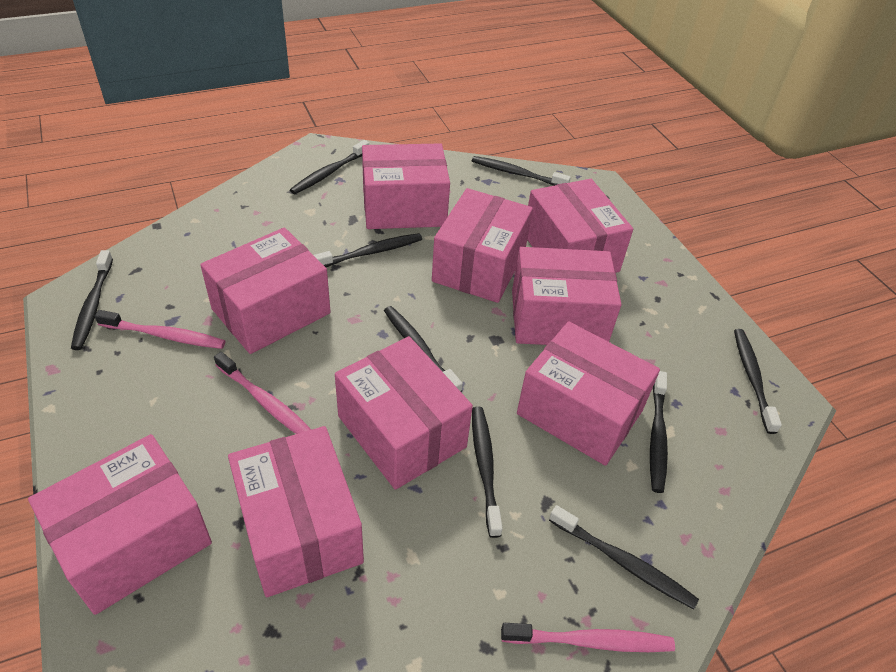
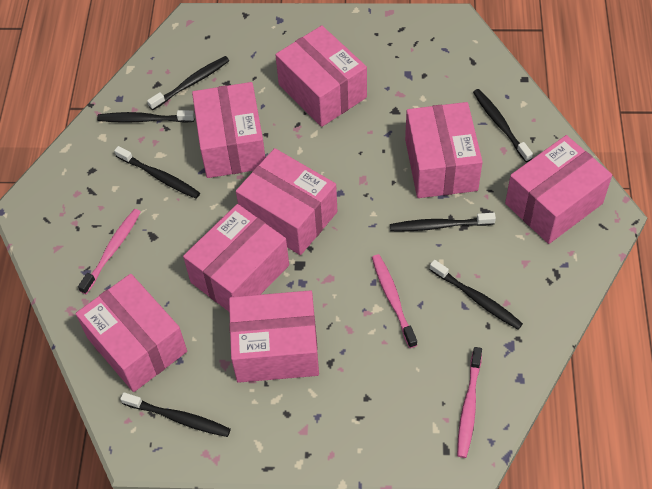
black toothbrush: 9 -> 7
pink box: 9 -> 8

